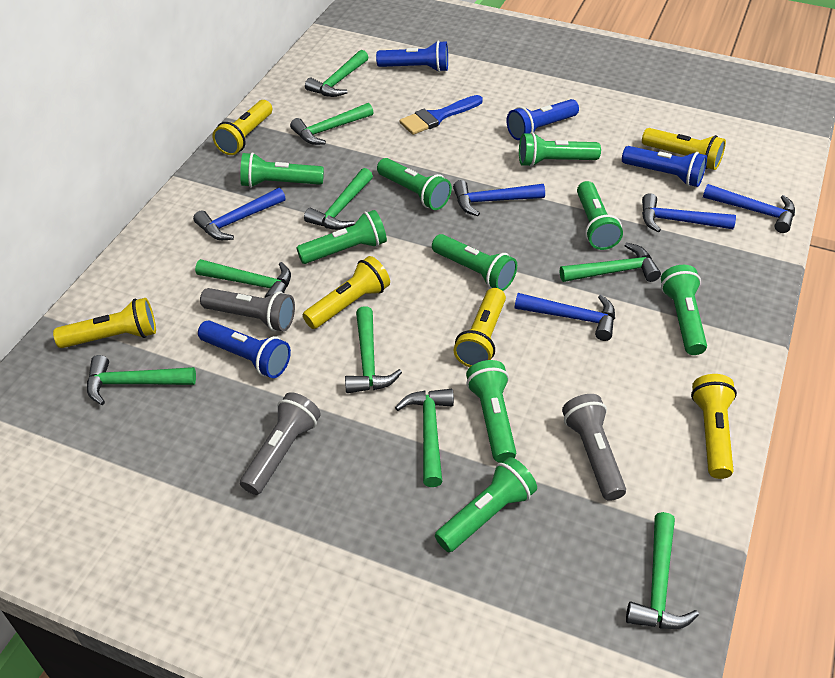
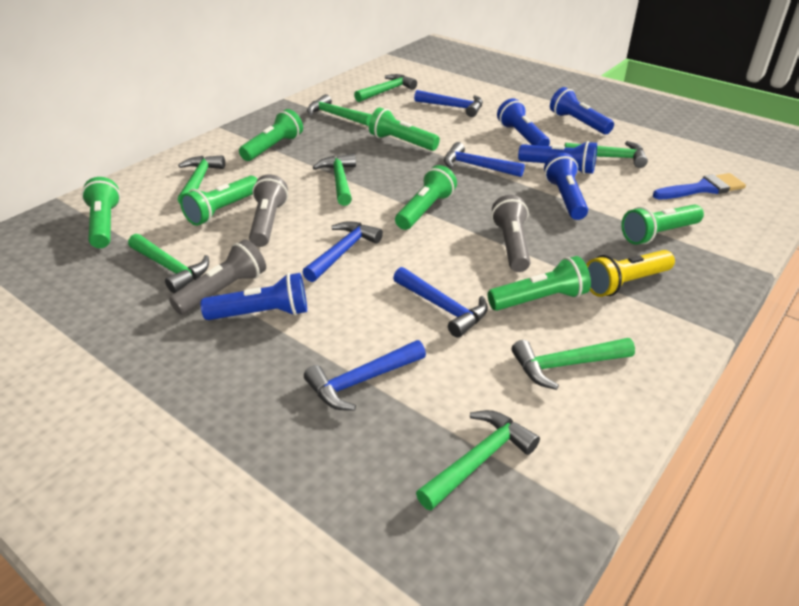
blue flashlight: 4 -> 5
green flashlight: 9 -> 7
green hammer: 9 -> 8
yellow flashlight: 6 -> 1

